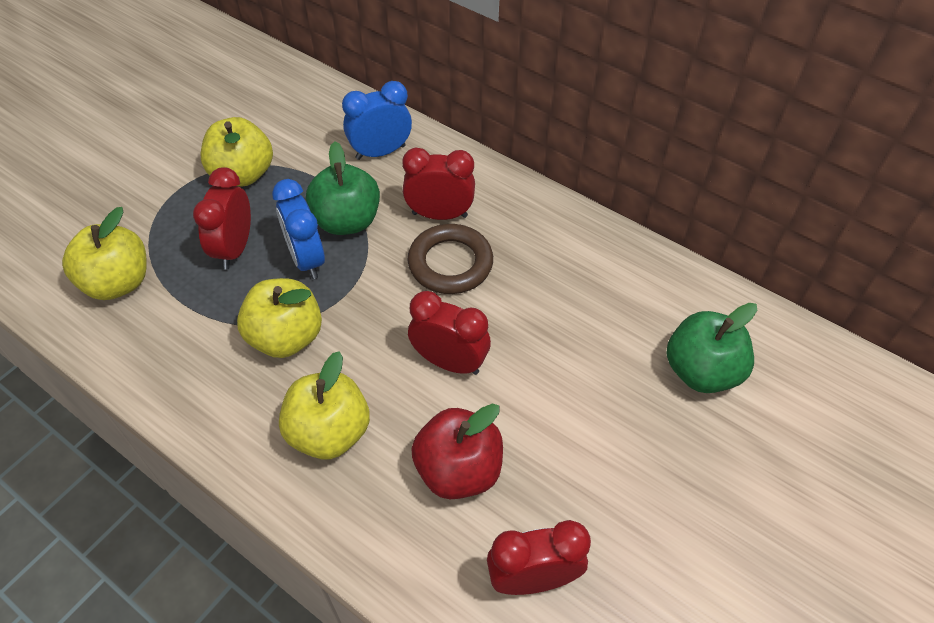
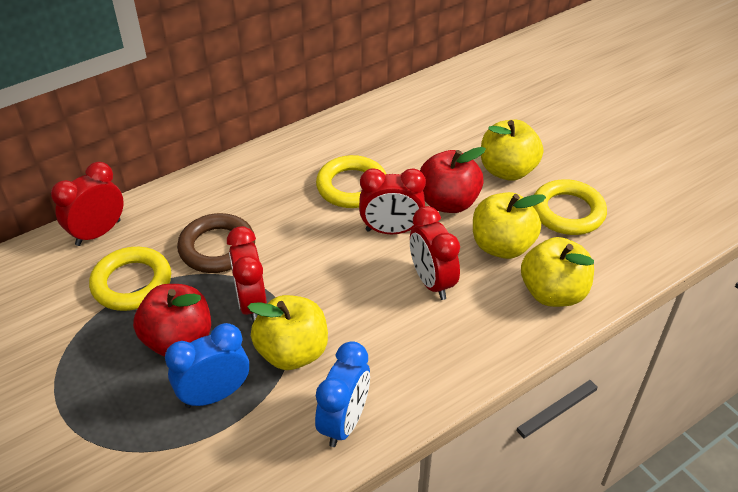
green apple: 2 -> 0
red apple: 1 -> 2
yellow ring: 0 -> 3

